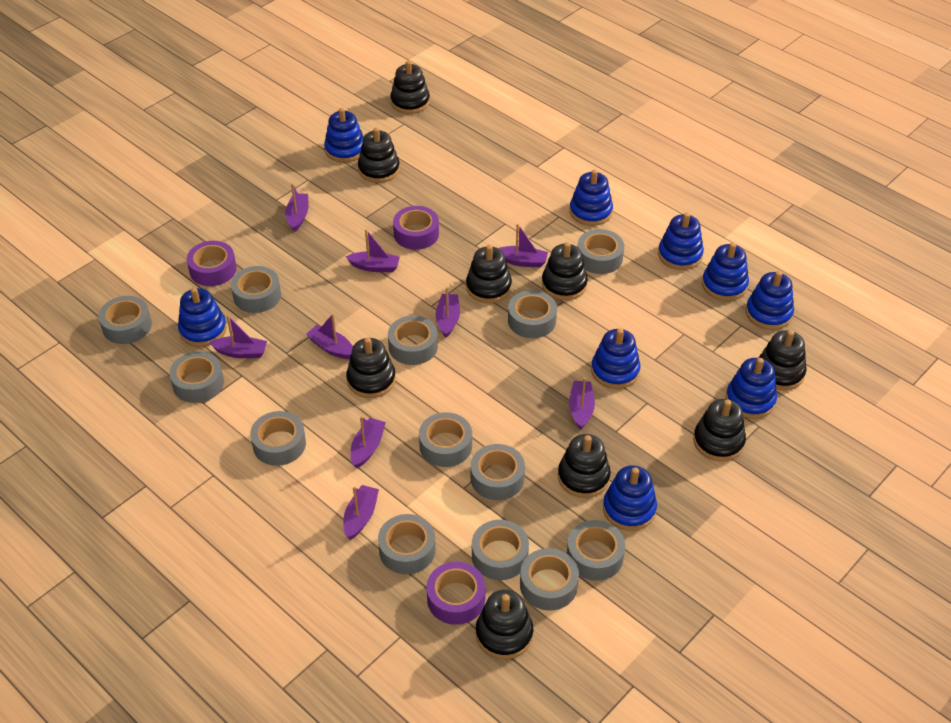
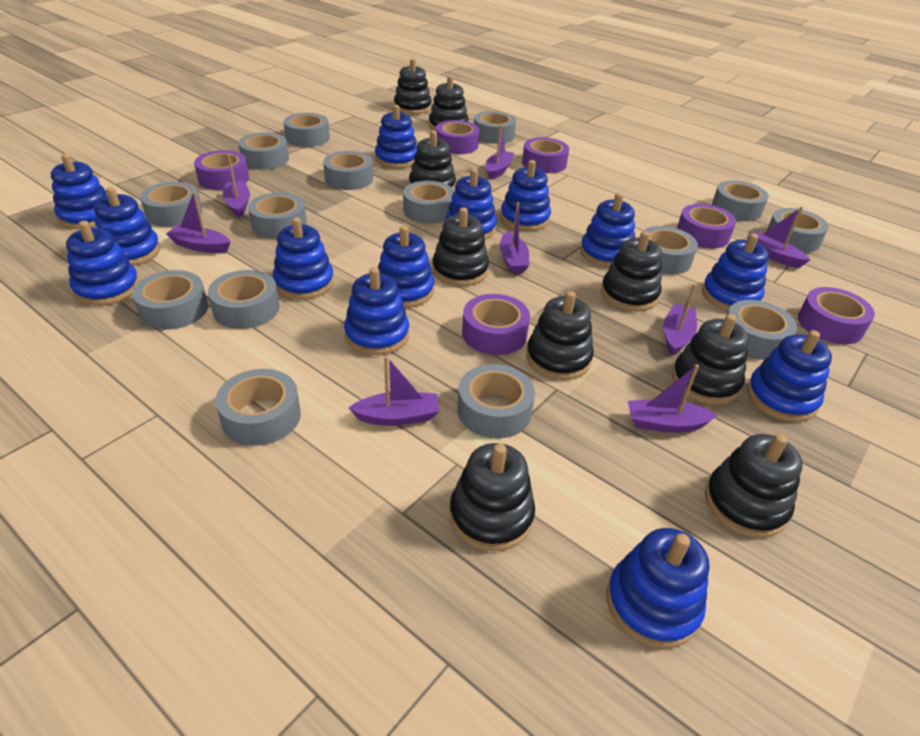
blue stacking toy: 9 -> 13
grey tape: 13 -> 15
purple boat: 9 -> 8
purple tape: 3 -> 6

